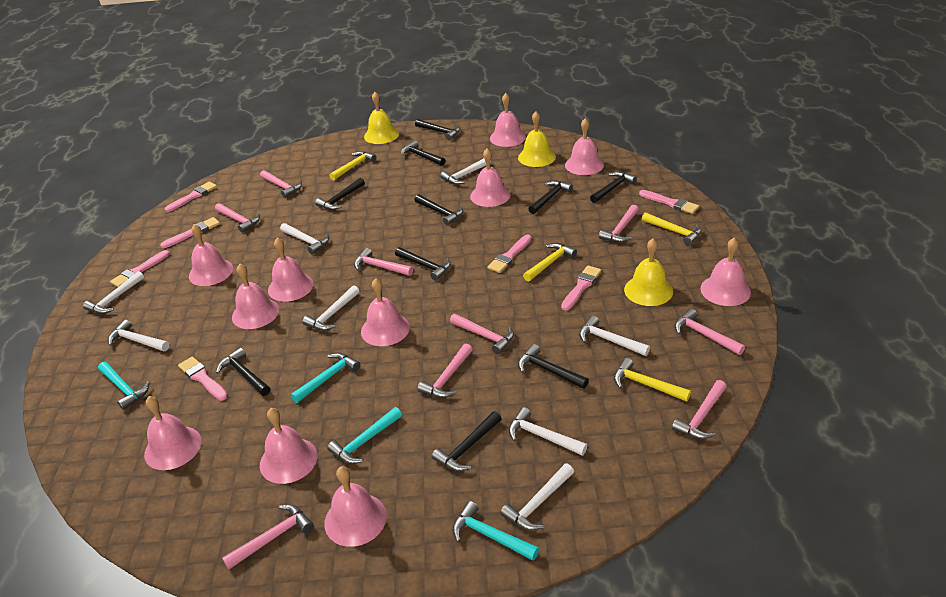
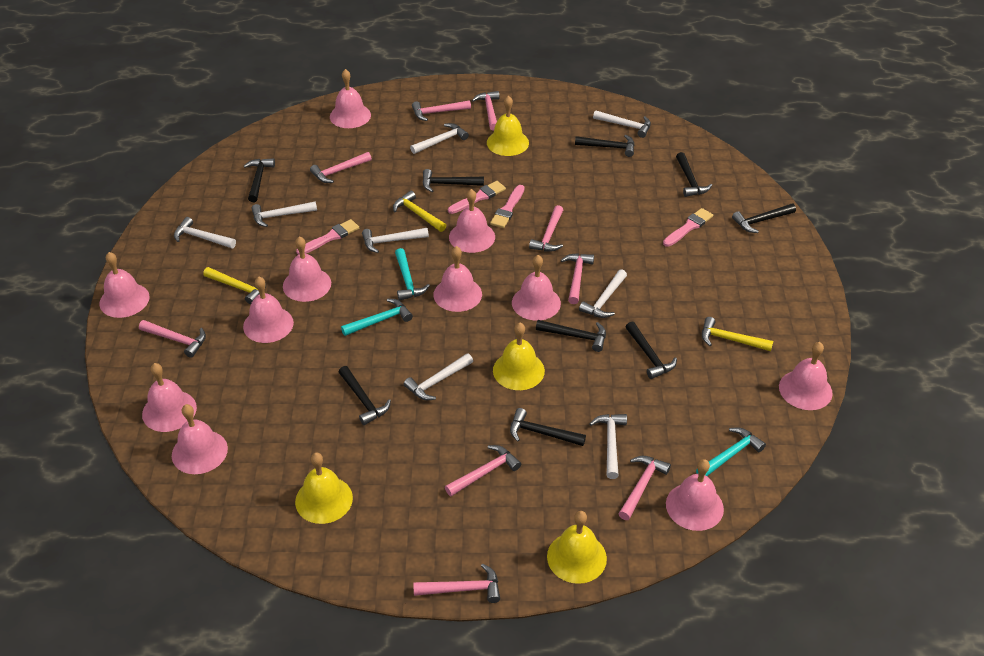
black hammer: 10 -> 9
pink brush: 7 -> 4
turquoise hammer: 4 -> 3
yellow bell: 3 -> 4
yellow hammer: 4 -> 3

